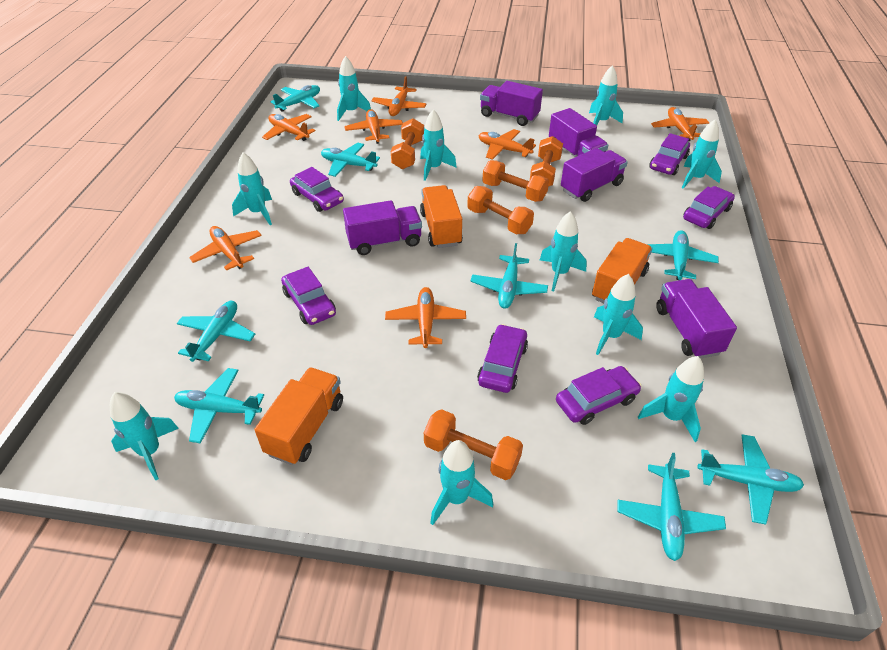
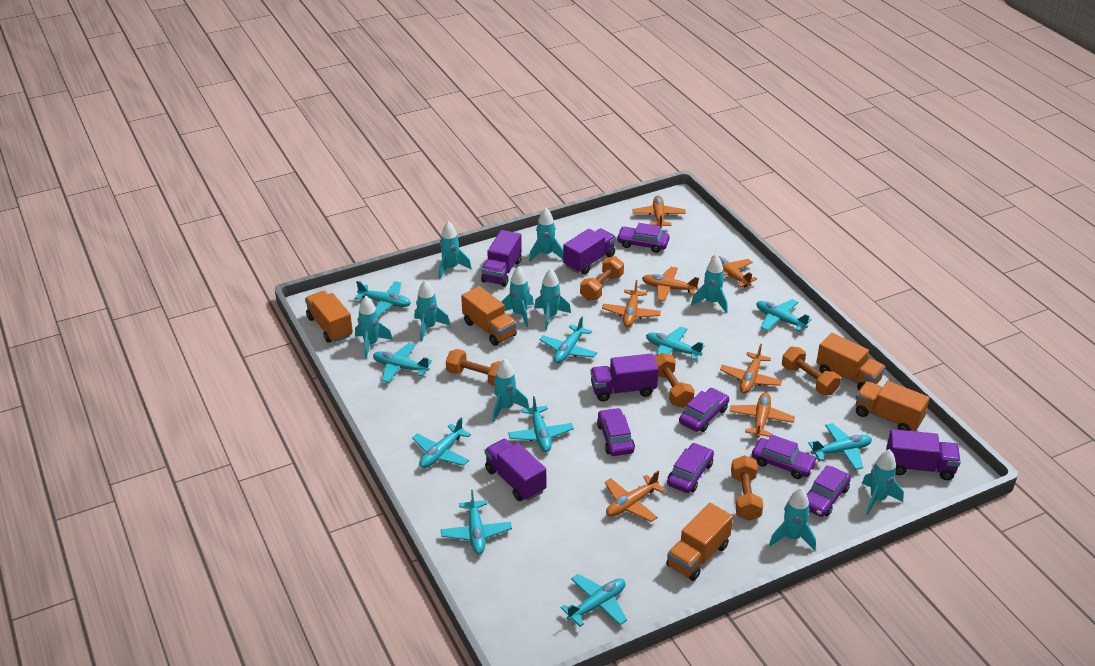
orange truck: 3 -> 5
turquoise plane: 8 -> 10

